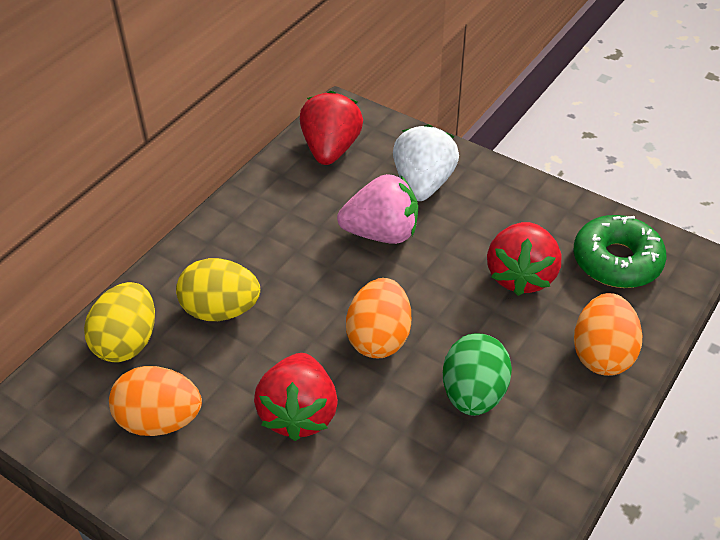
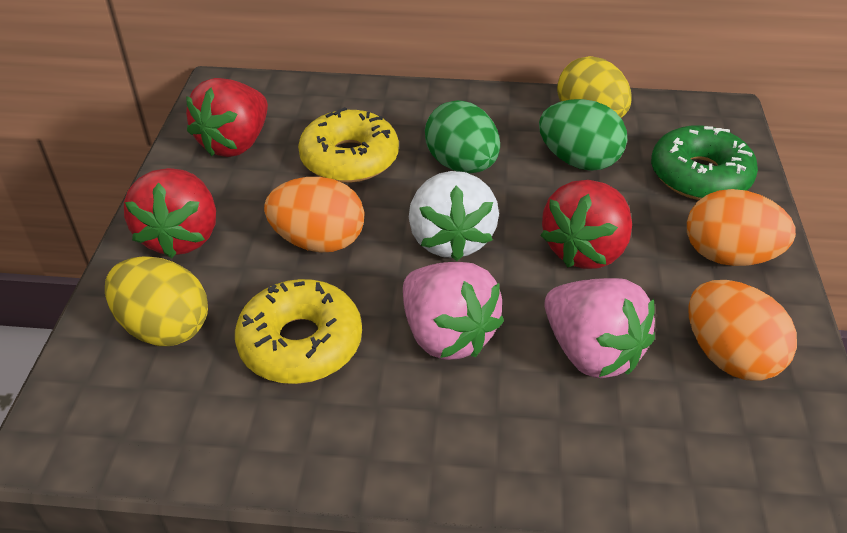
green egg: 1 -> 2
pink strawberry: 1 -> 2
yellow donut: 0 -> 2

